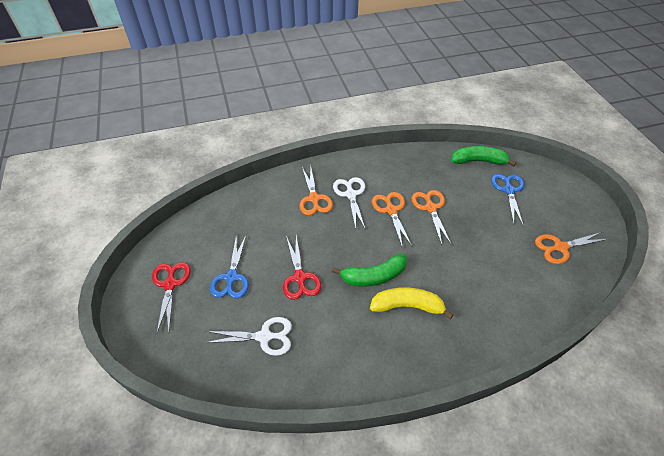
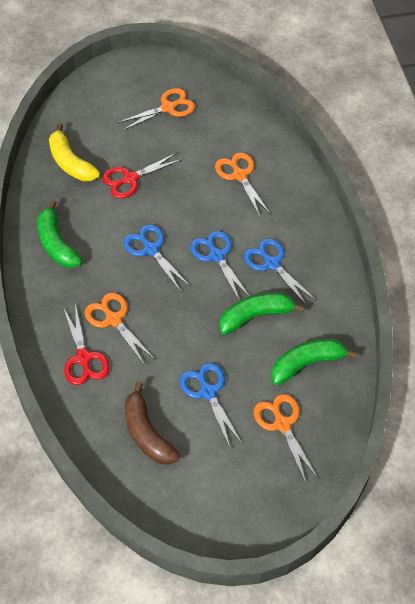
blue scissors: 2 -> 4
brown banana: 0 -> 1
green banana: 2 -> 3
white scissors: 2 -> 0

